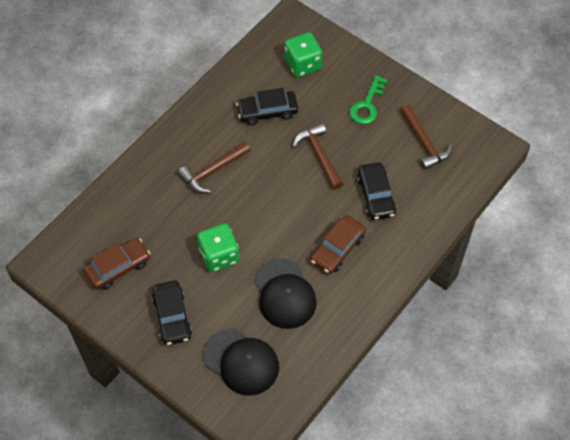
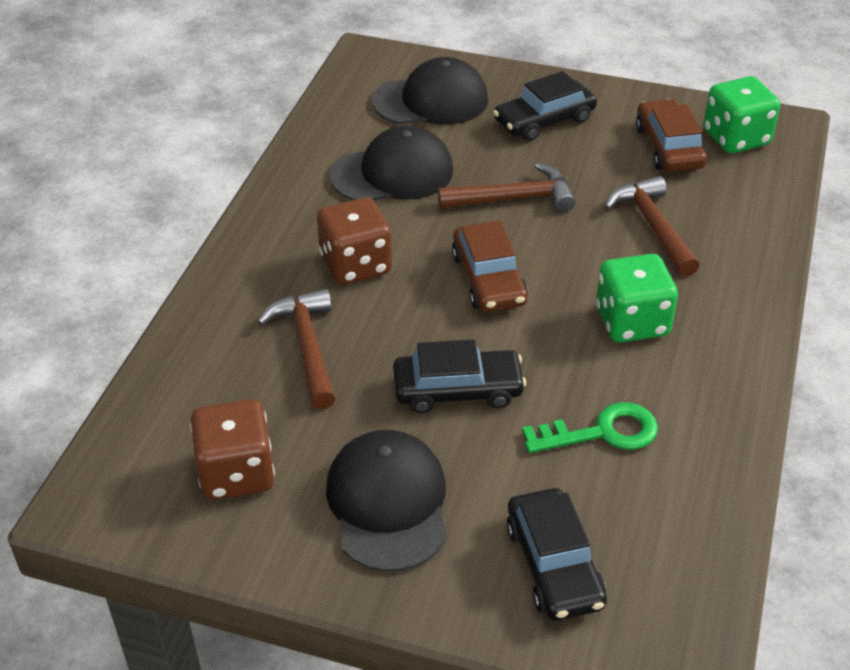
black cap: 2 -> 3
brown dice: 0 -> 2

